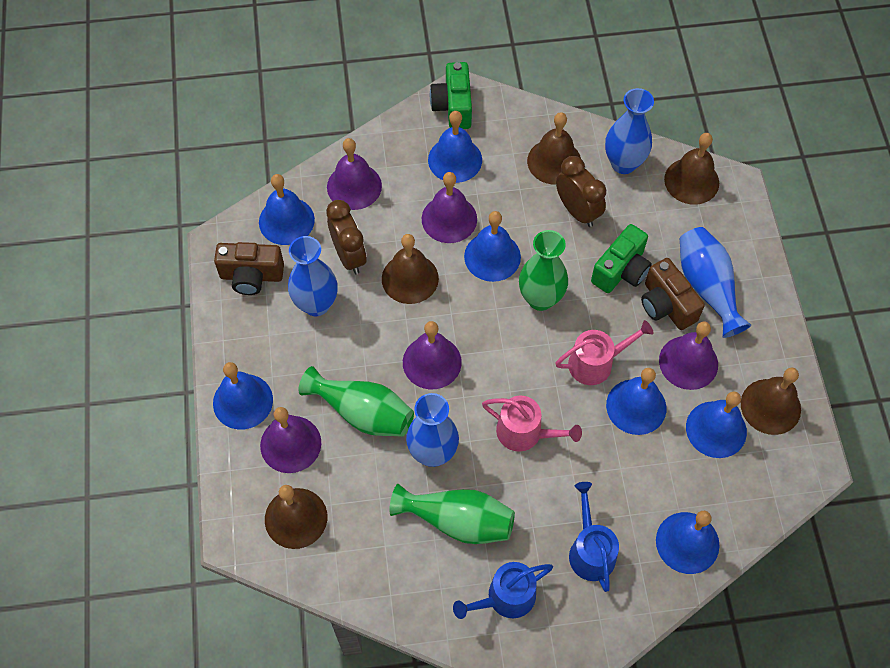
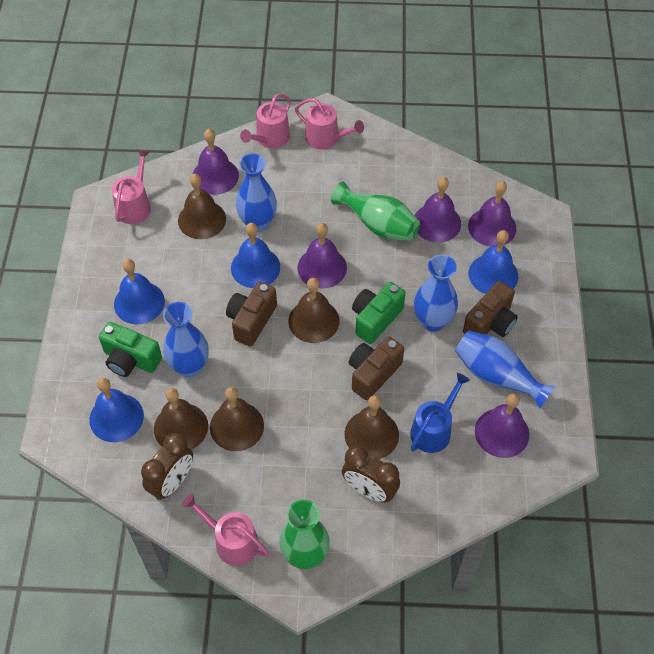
blue bell: 7 -> 4
blue watering can: 2 -> 1
brown camera: 2 -> 3
green vase: 3 -> 2
pink watering can: 2 -> 4

